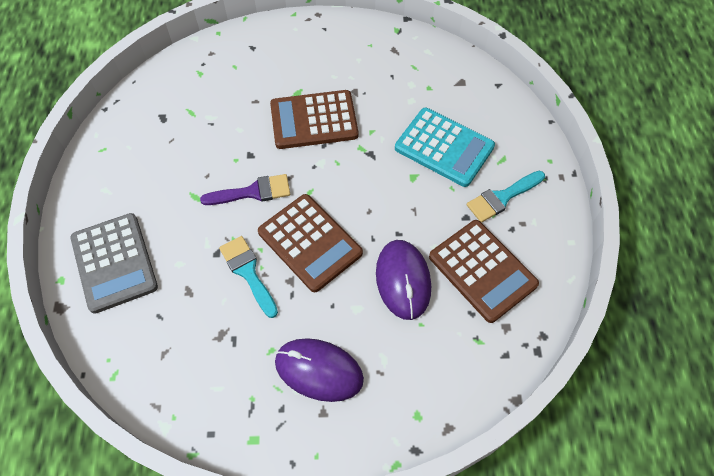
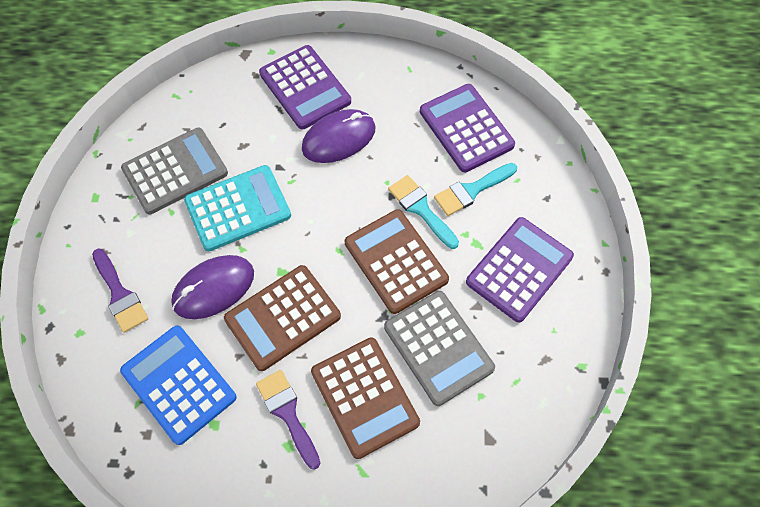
blue calculator: 0 -> 1
grey calculator: 1 -> 2
purple brush: 1 -> 2
purple calculator: 0 -> 3

